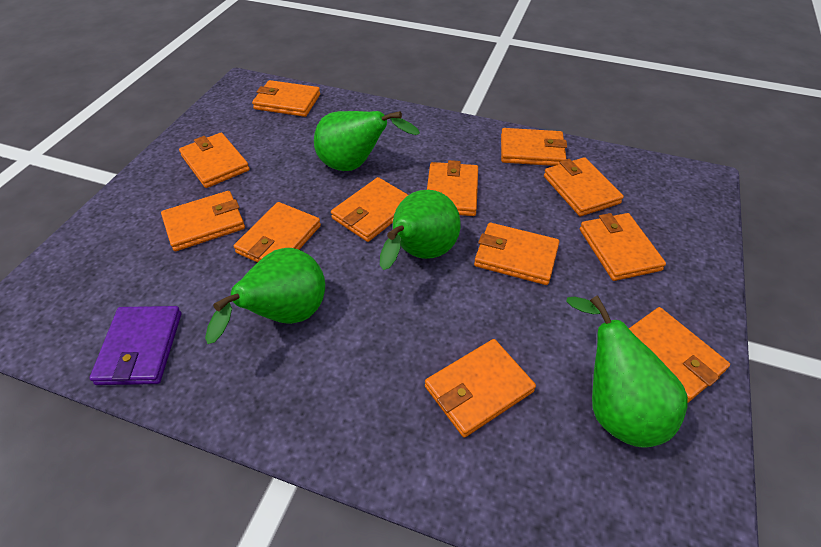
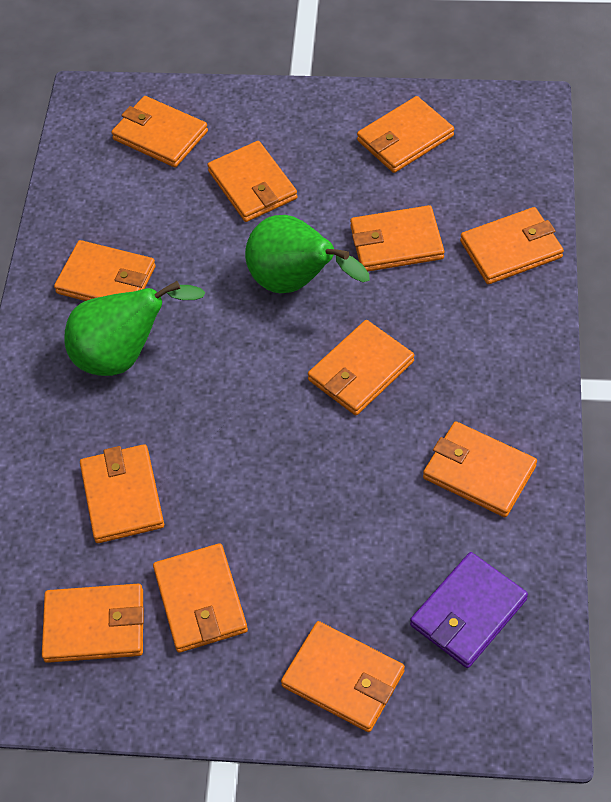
green pear: 4 -> 2

